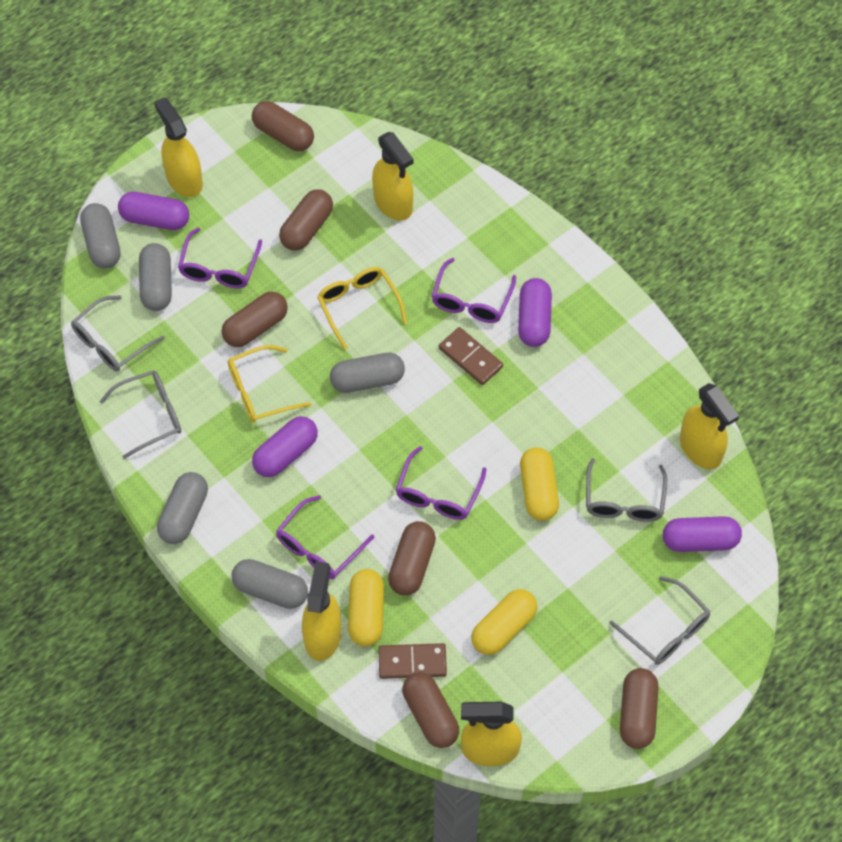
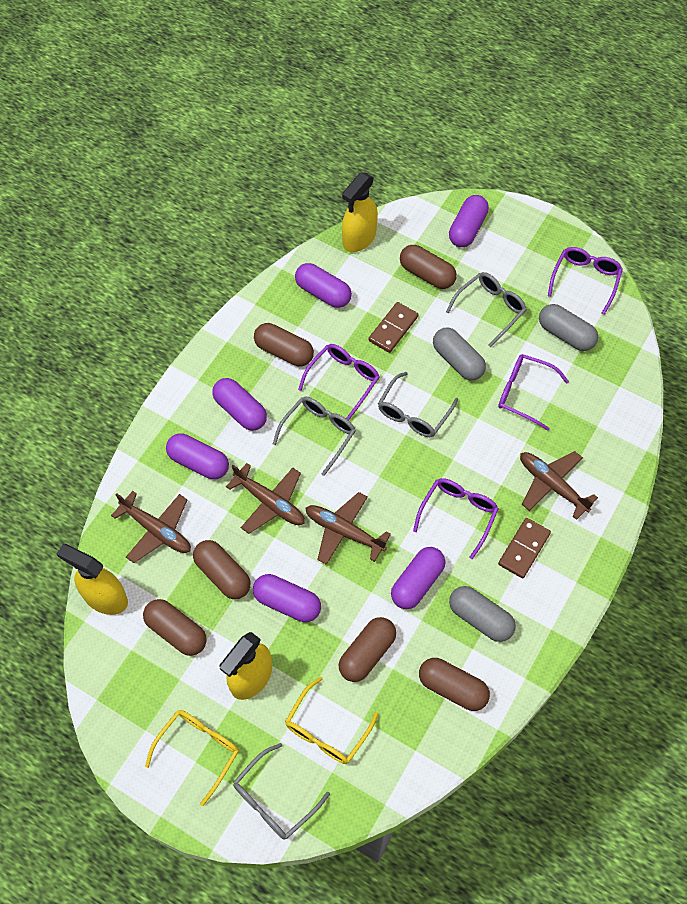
brown plane: 0 -> 4
grey capsule: 5 -> 3
purple capsule: 4 -> 6
yellow capsule: 3 -> 0
yellow spray bottle: 5 -> 3

